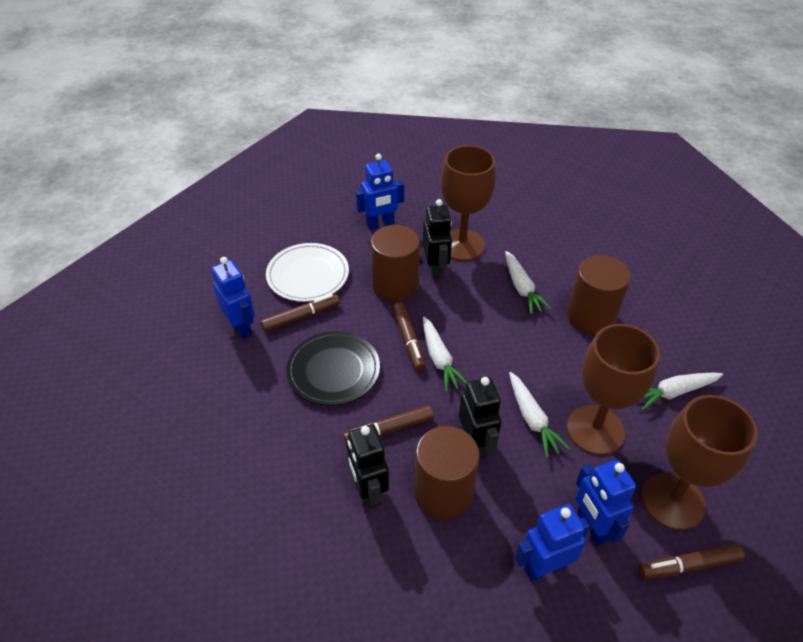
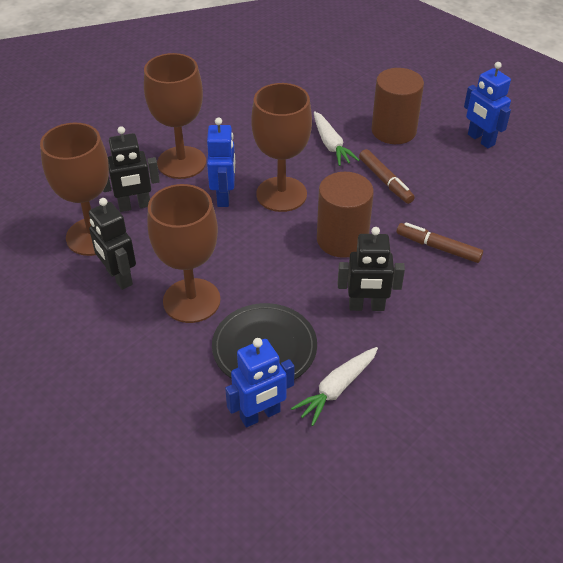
blue robot: 4 -> 3
brown cylinder: 3 -> 2
brown goblet: 3 -> 4
brown marker: 4 -> 2
white carrot: 4 -> 2
white plate: 1 -> 0

